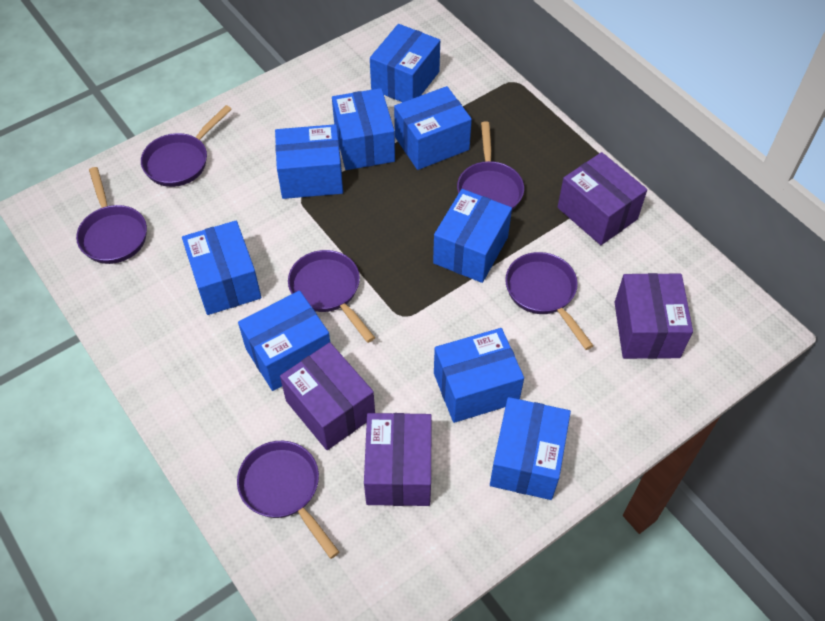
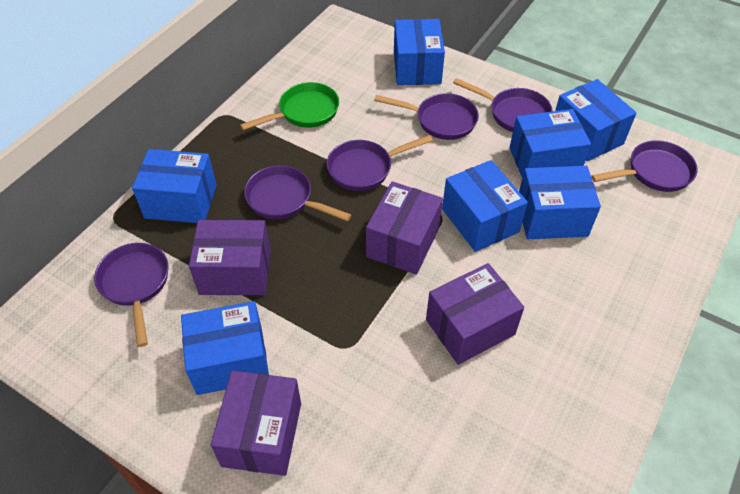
blue box: 9 -> 7
green pan: 0 -> 1

